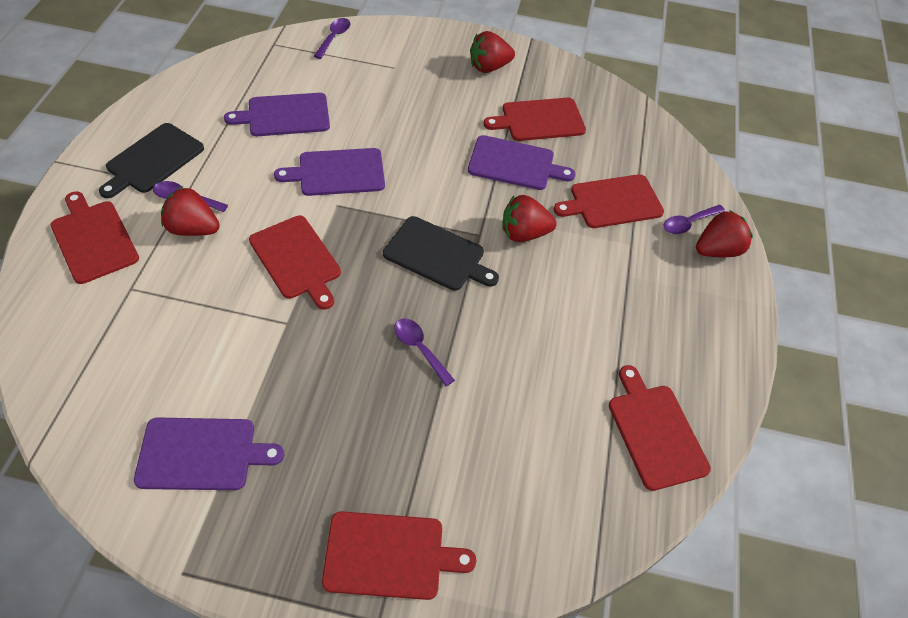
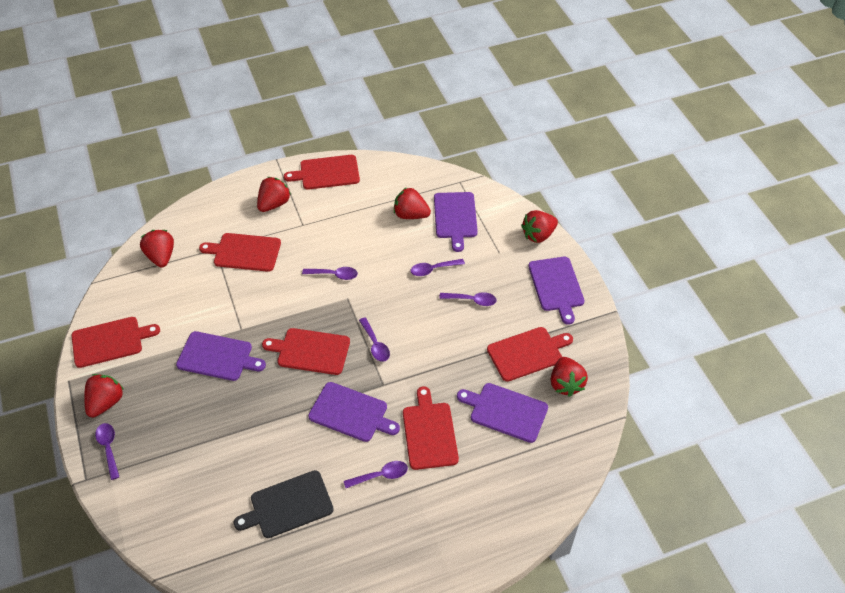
black cutting board: 2 -> 1
purple cutting board: 4 -> 5
purple spoon: 4 -> 6
red strawberry: 4 -> 6

